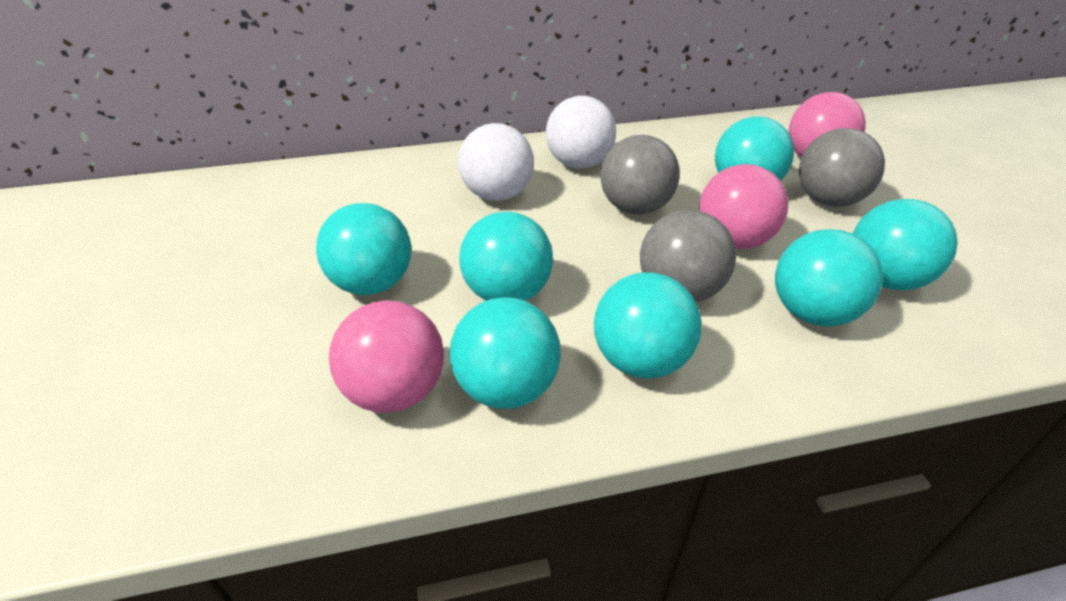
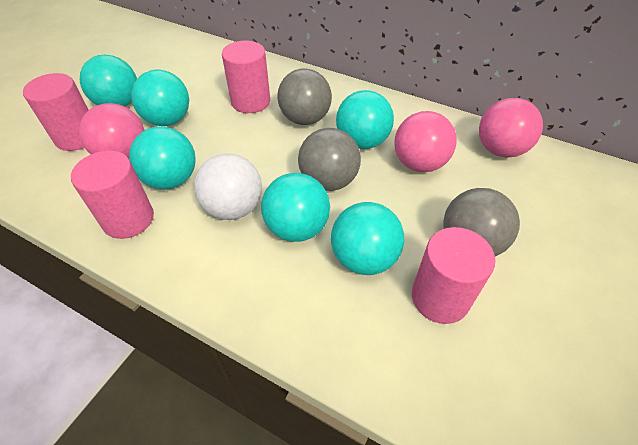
pink cylinder: 0 -> 4
turquoise ball: 7 -> 6
white ball: 2 -> 1

